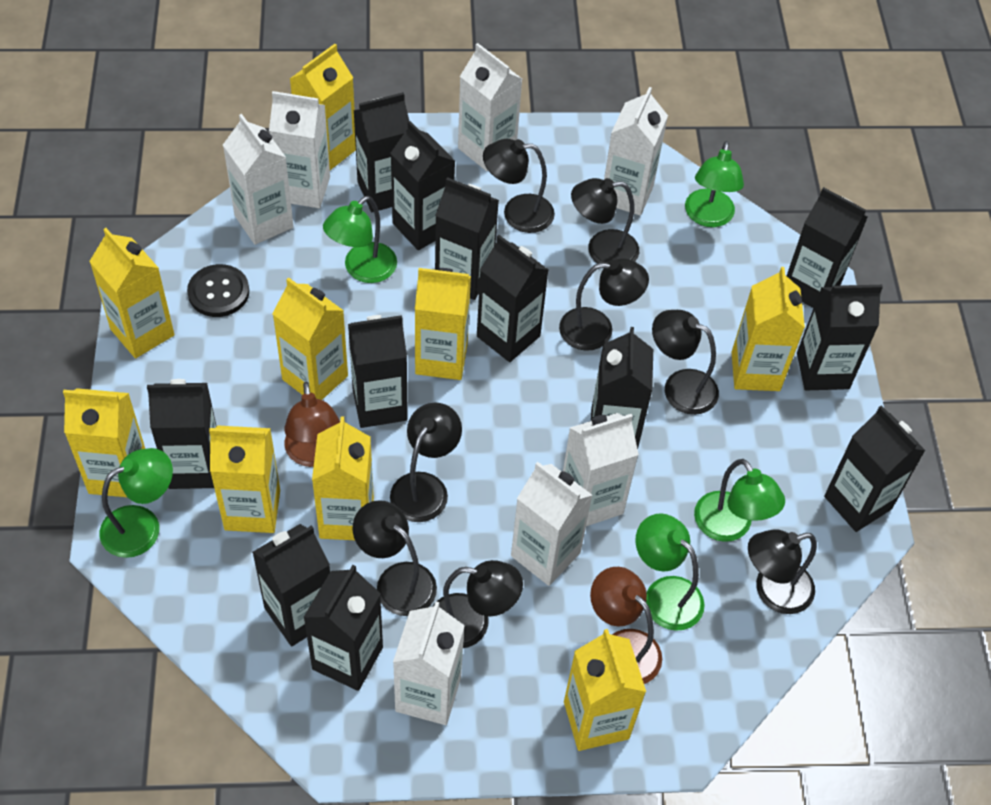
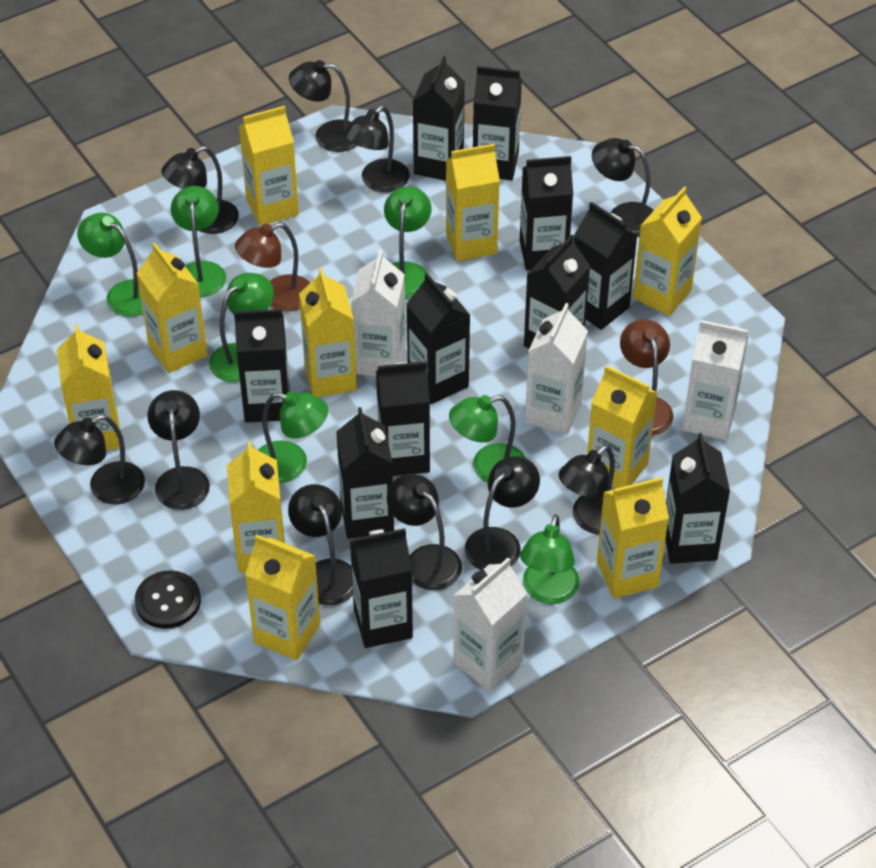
black carton: 12 -> 11
black lamp: 8 -> 10
green lamp: 5 -> 7
white carton: 7 -> 4
yellow carton: 9 -> 10

